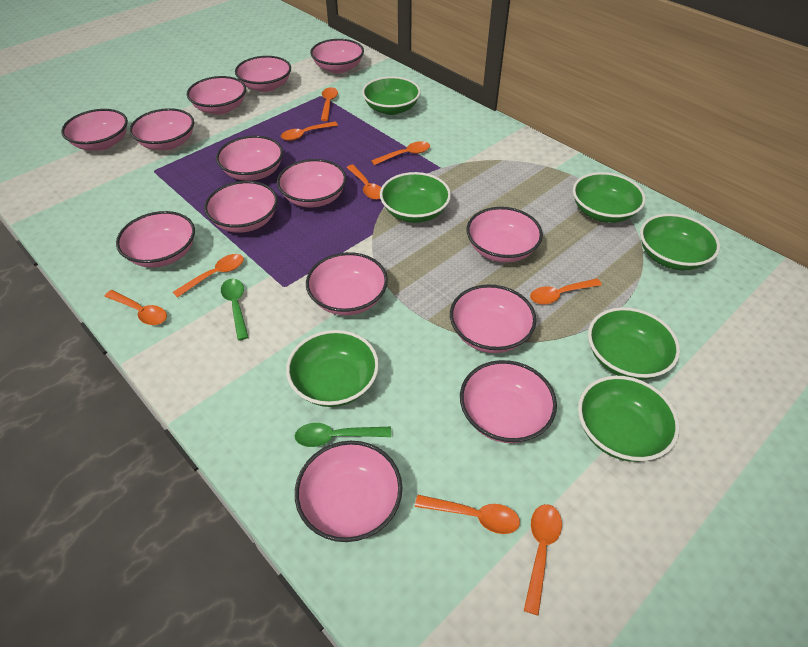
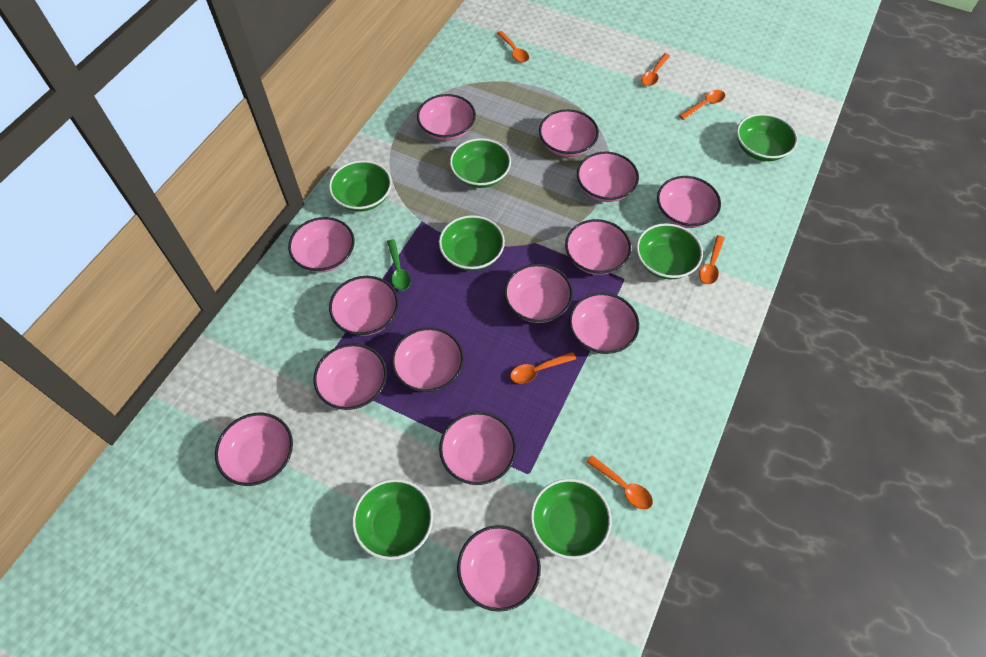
green spoon: 2 -> 1
orange spoon: 9 -> 6

